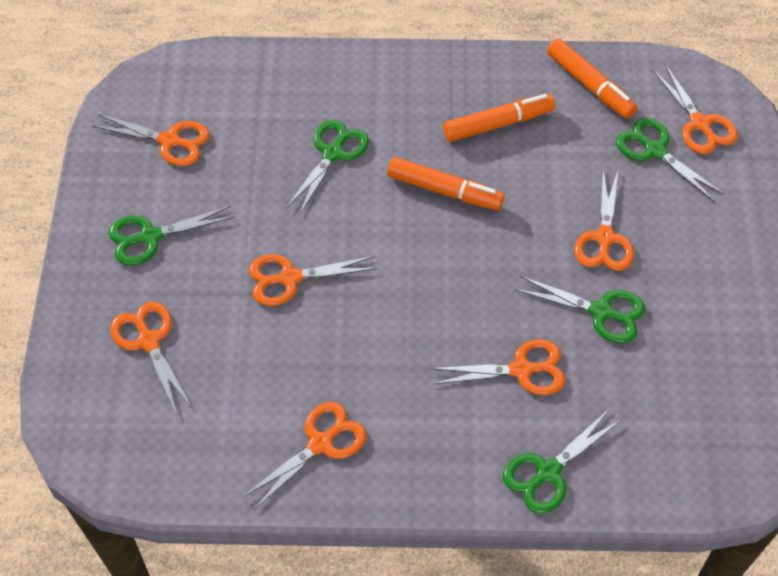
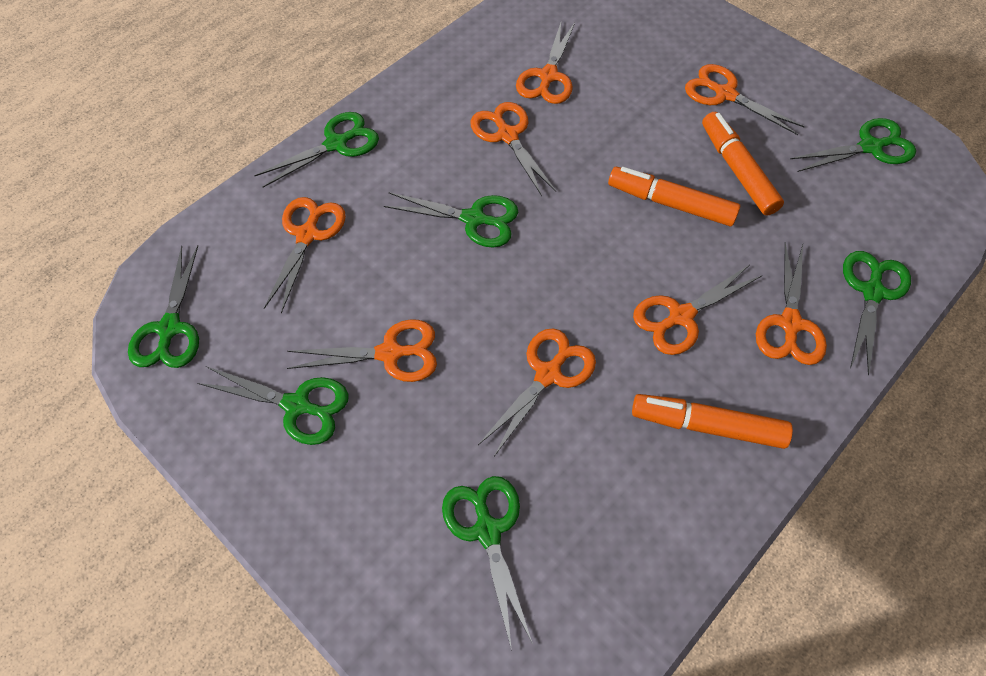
green scissors: 5 -> 7
orange scissors: 7 -> 8

